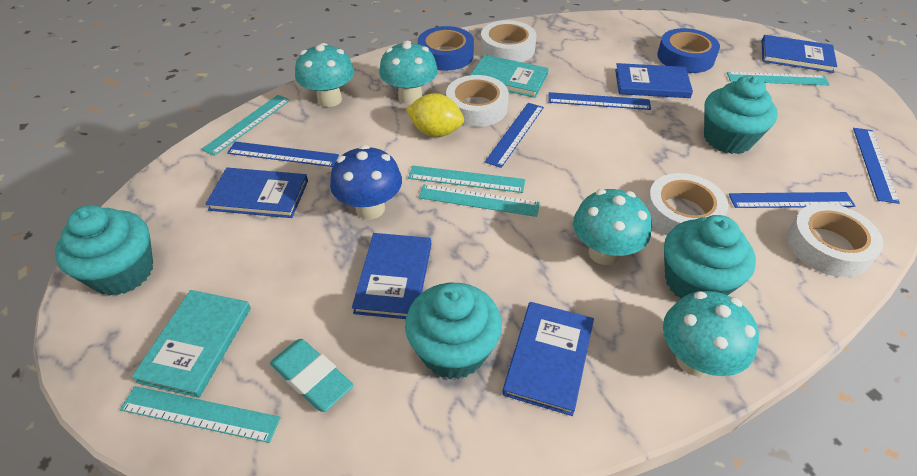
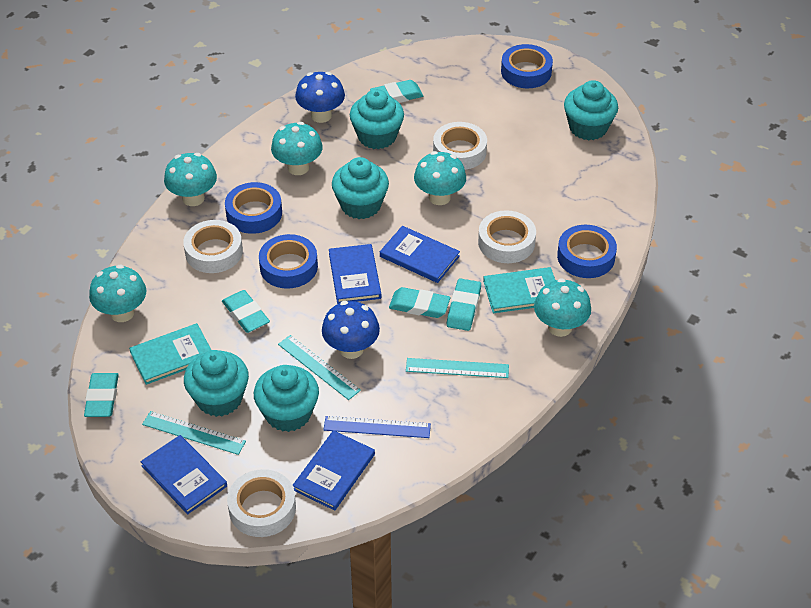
blue book: 5 -> 4
blue mushroom: 1 -> 2
blue ruler: 5 -> 1
blue tape: 2 -> 4
turquoise cupcake: 4 -> 5
turquoise eraser: 1 -> 5
turquoise mushroom: 4 -> 5
turquoise ruler: 5 -> 3
yellow lemon: 1 -> 0

